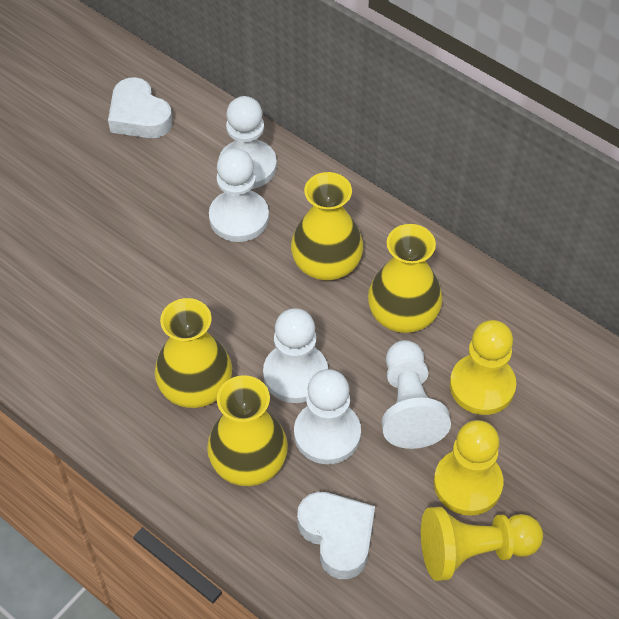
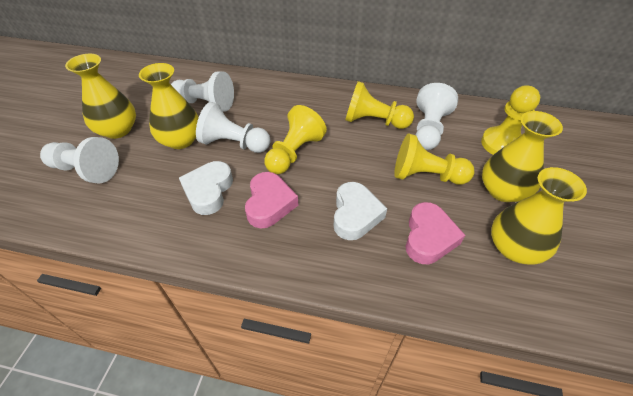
pink heart: 0 -> 2
white pawn: 5 -> 4
yellow pawn: 3 -> 4

